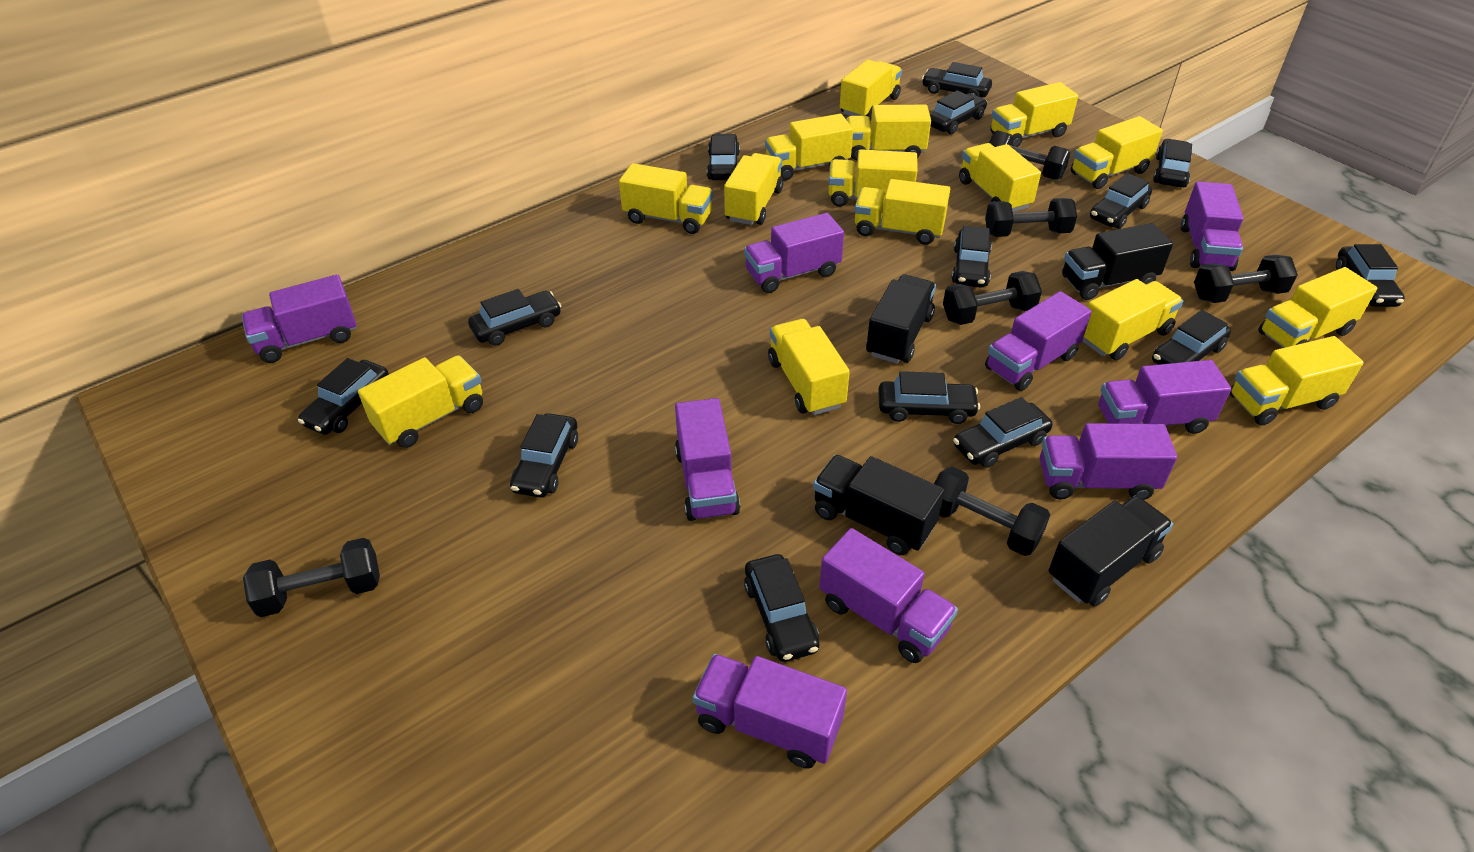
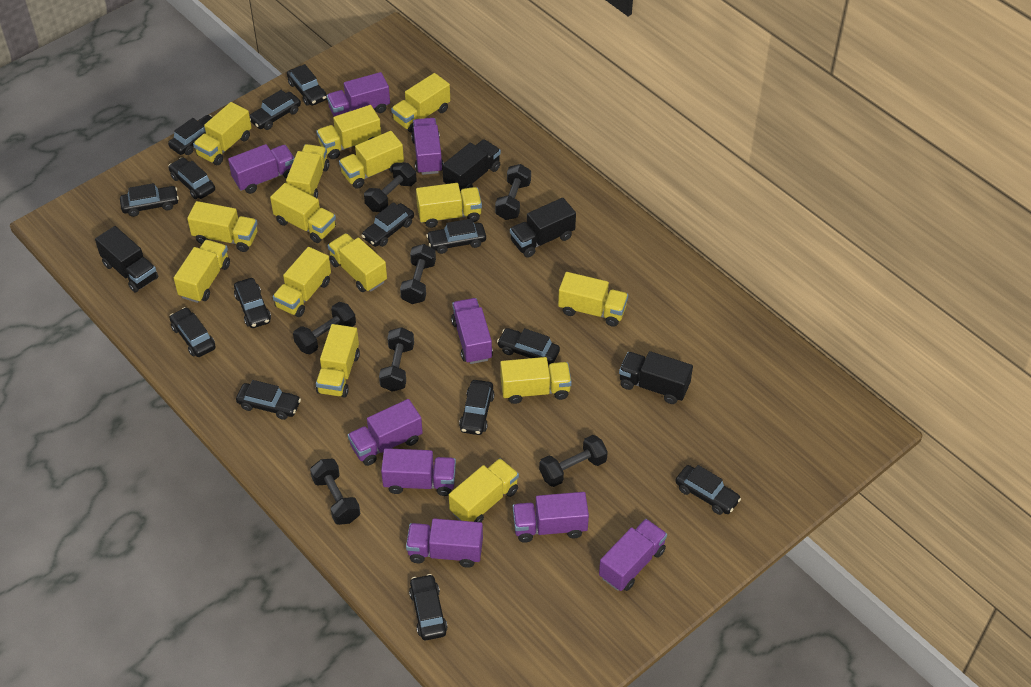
black dumbbell: 6 -> 7

